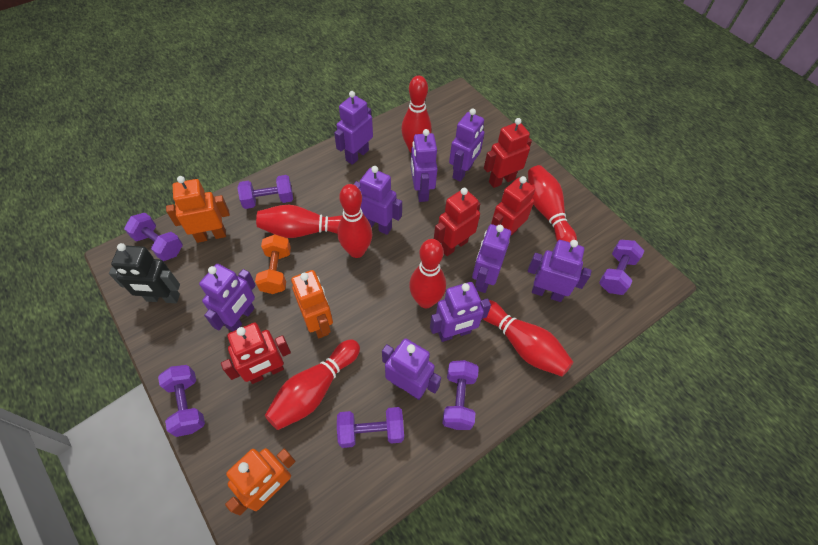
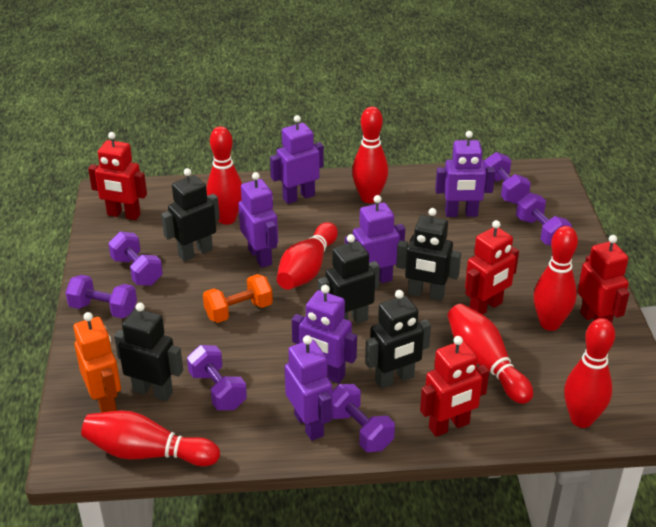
black robot: 1 -> 5
orange robot: 3 -> 1
purple robot: 9 -> 6

